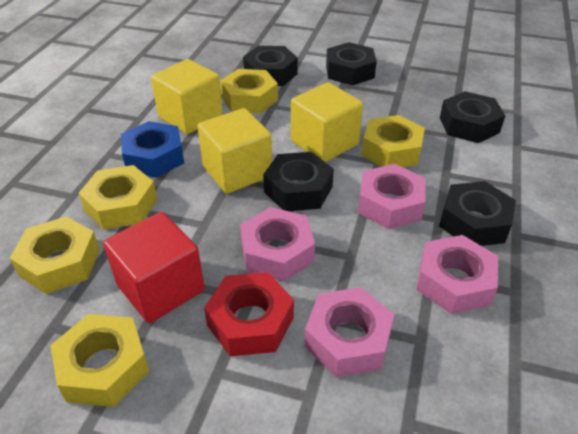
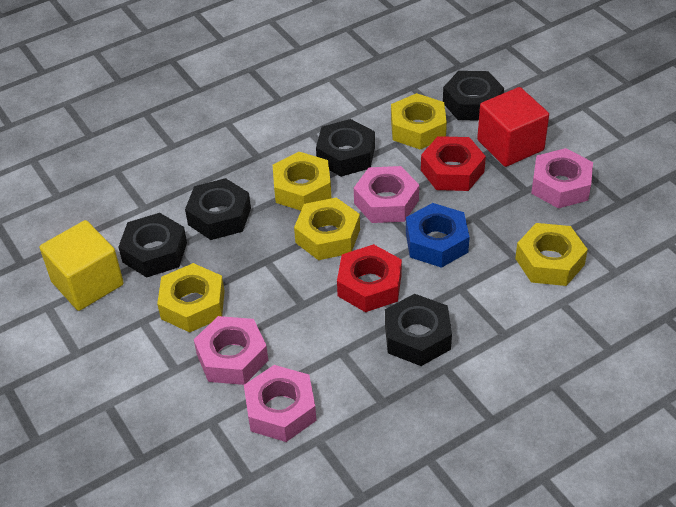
red nut: 1 -> 2
yellow cube: 3 -> 1

